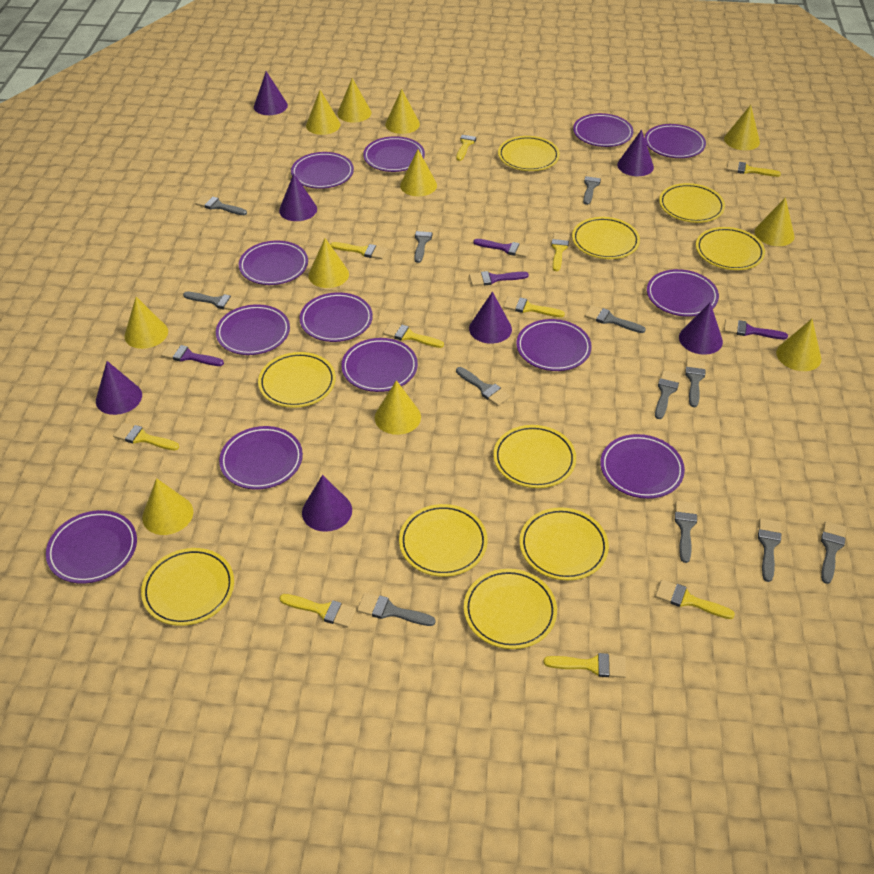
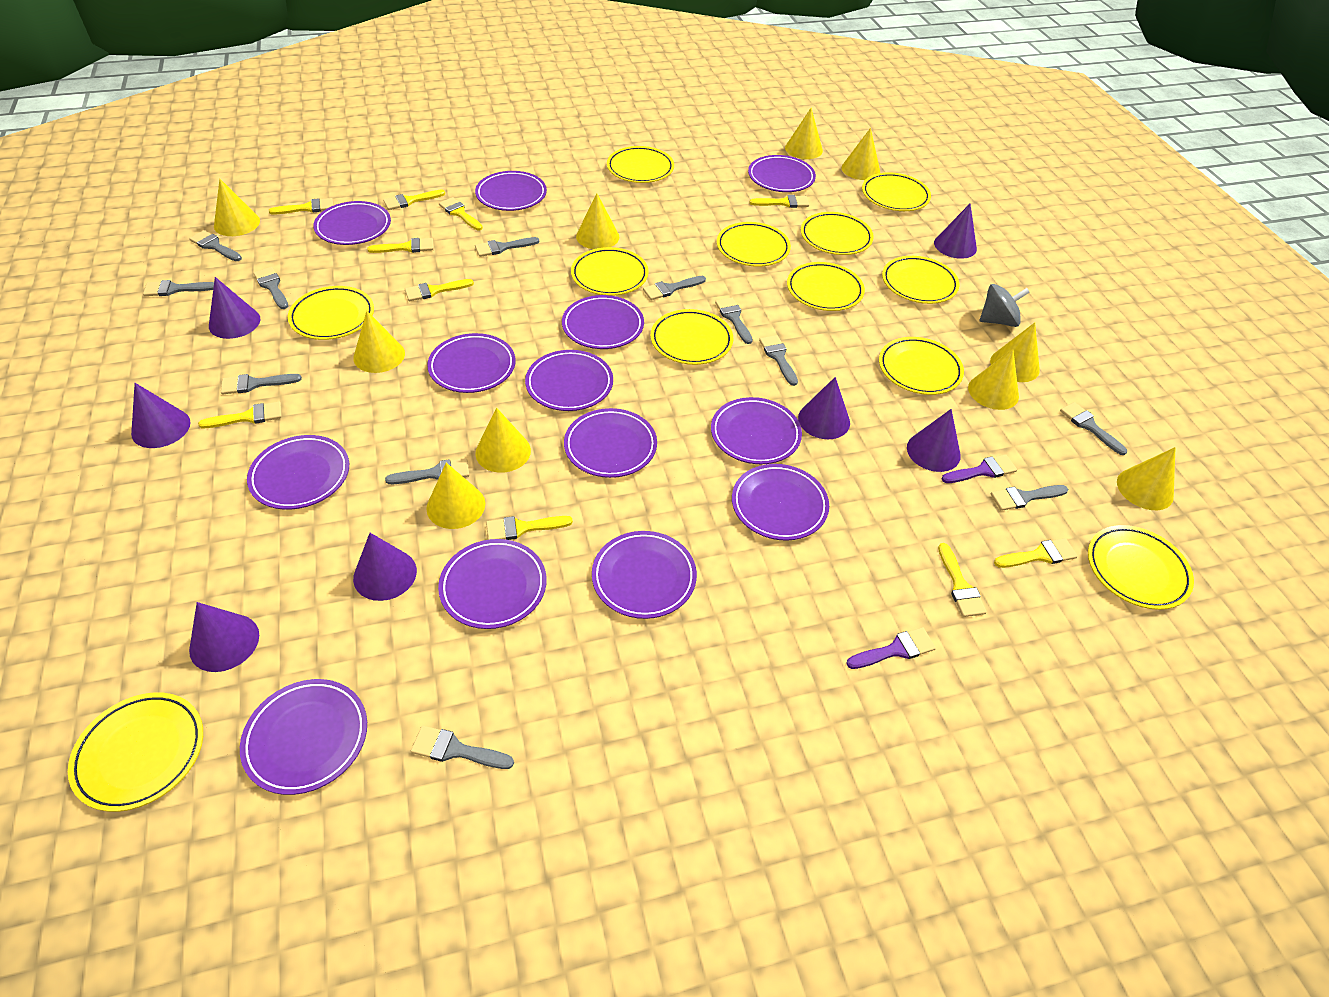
grey spinning top: 0 -> 1
purple brush: 4 -> 2
yellow cone: 11 -> 10
yellow plate: 10 -> 12

